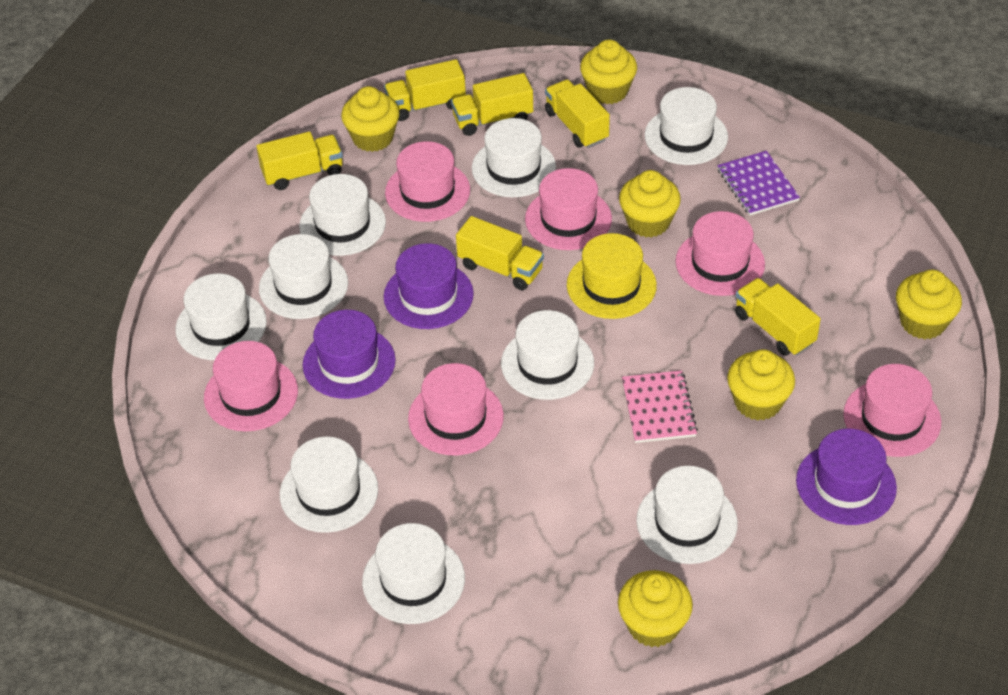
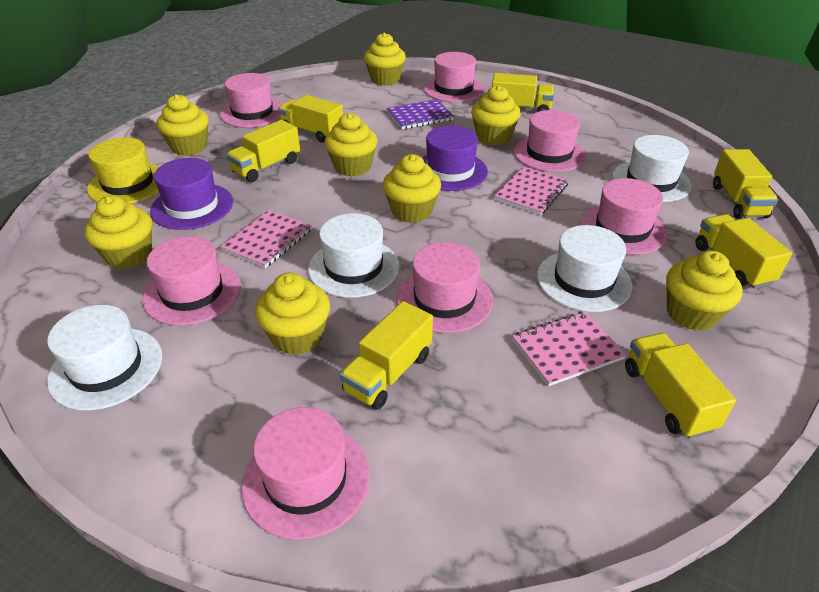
pink hat: 6 -> 7
pink notebook: 1 -> 3
purple hat: 3 -> 2
white hat: 9 -> 4
yellow cupcake: 6 -> 8
yellow truck: 6 -> 7

